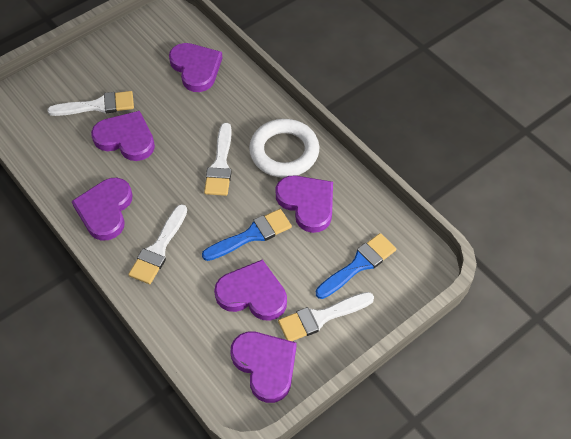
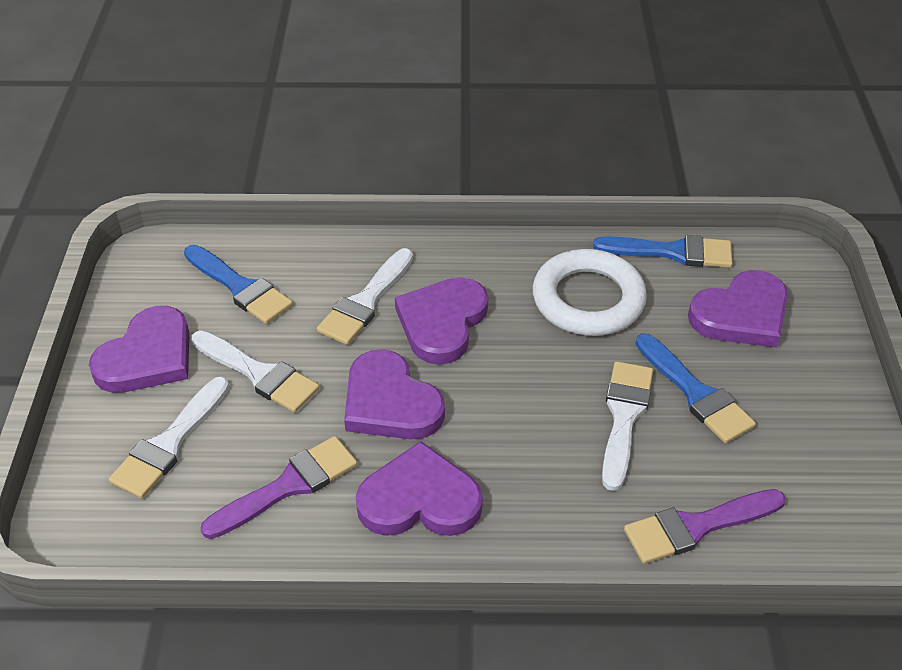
blue brush: 2 -> 3
purple brush: 0 -> 2
purple heart: 6 -> 5

